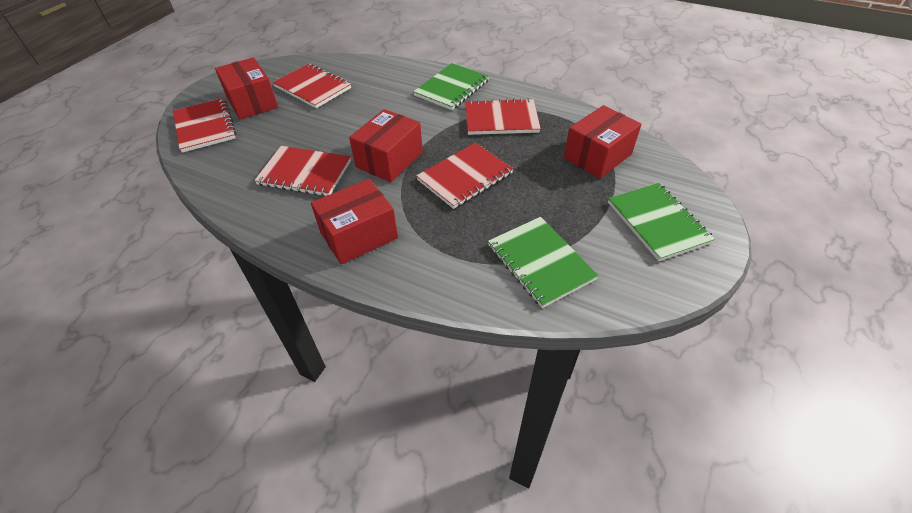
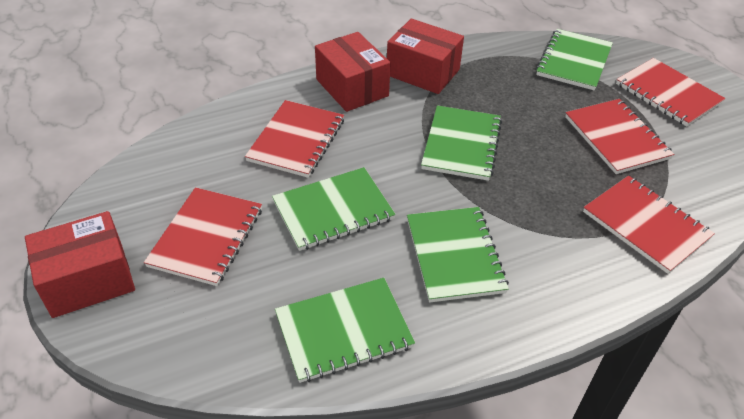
green notebook: 3 -> 5
red box: 4 -> 3

